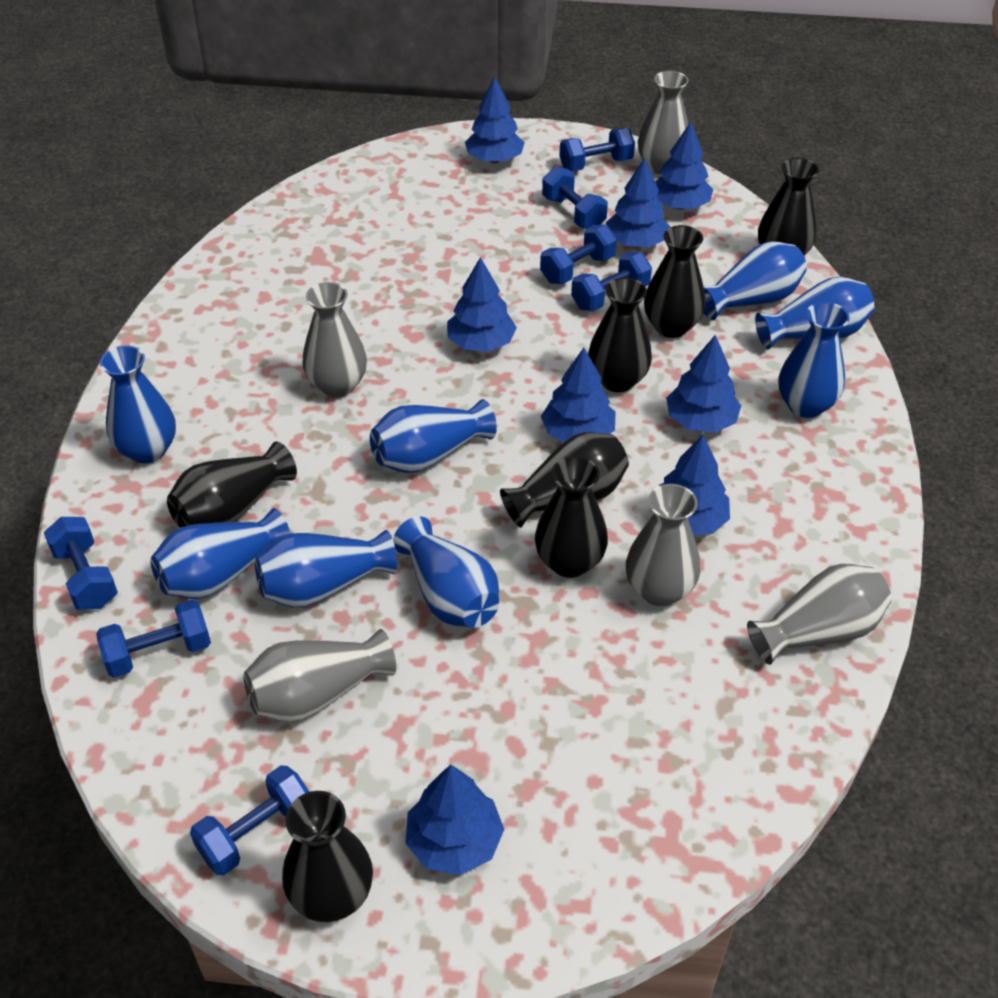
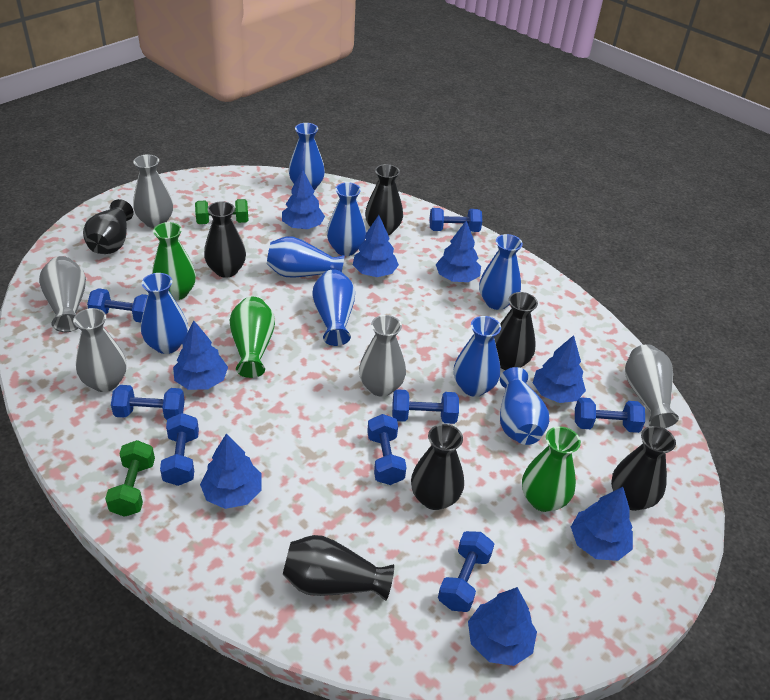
blue dumbbell: 7 -> 8
green dumbbell: 0 -> 2
green vase: 0 -> 3

